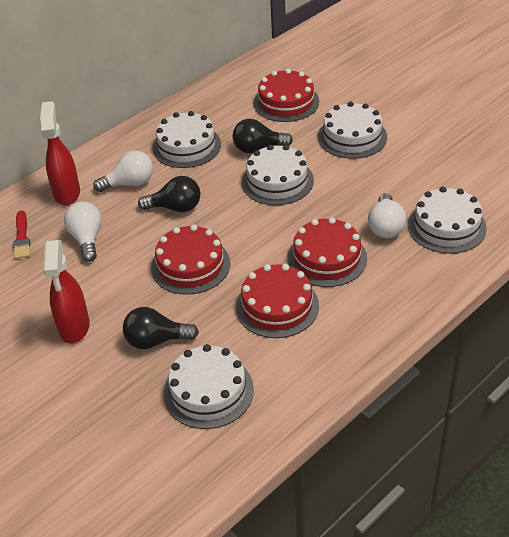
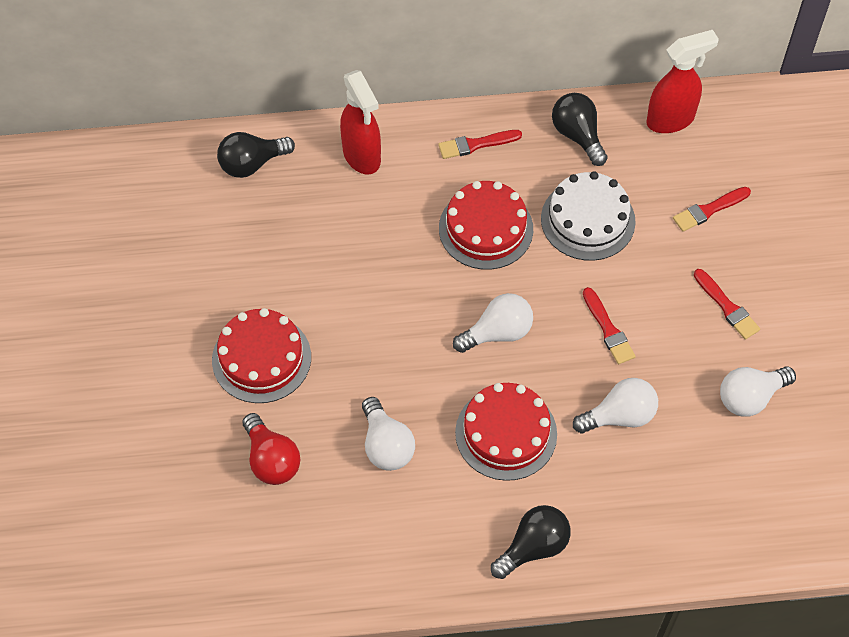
red brush: 1 -> 4
red cake: 4 -> 3
red light bulb: 0 -> 1
white cake: 5 -> 1
white light bulb: 3 -> 4

